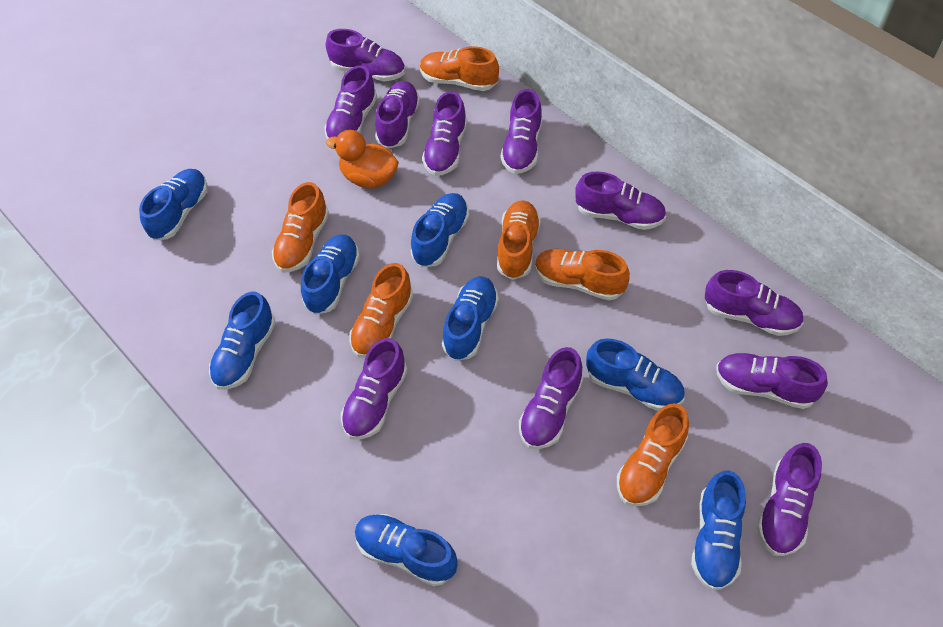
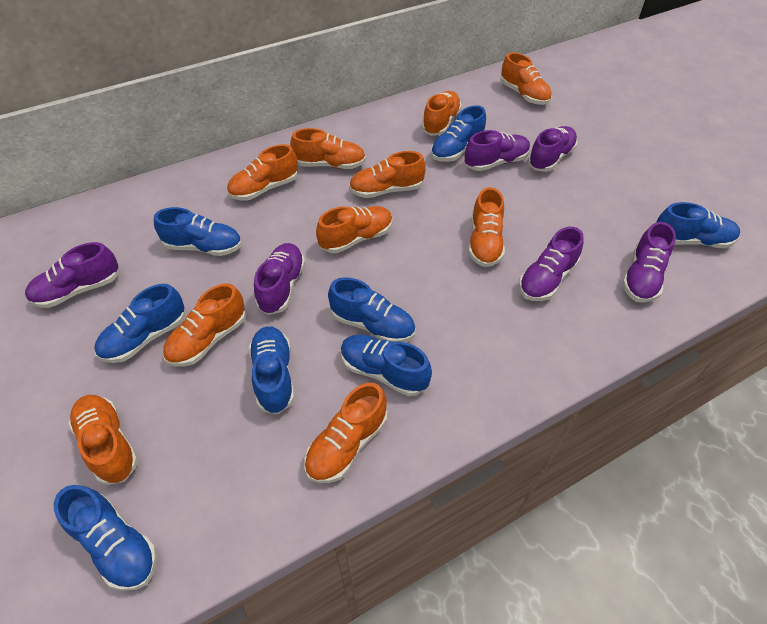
orange duck: 1 -> 0
orange shoe: 6 -> 10
purple shoe: 11 -> 6

